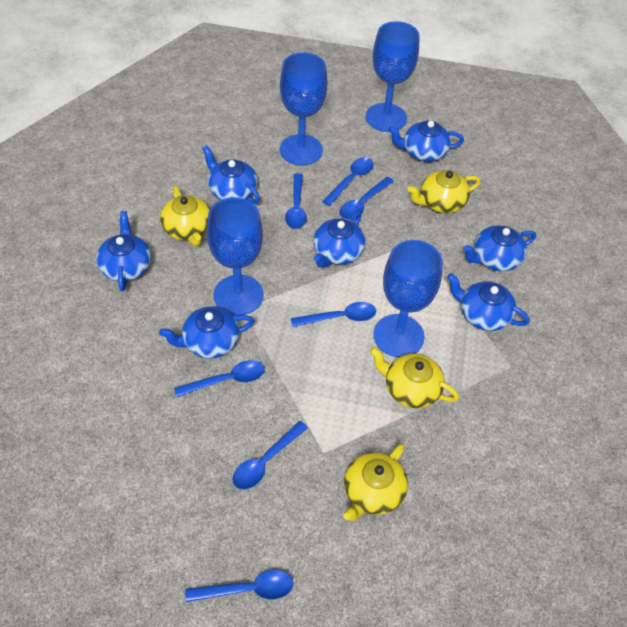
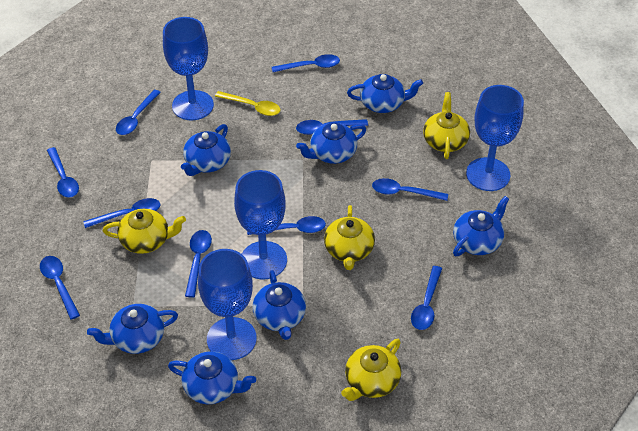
blue spoon: 7 -> 10
yellow spoon: 0 -> 1

